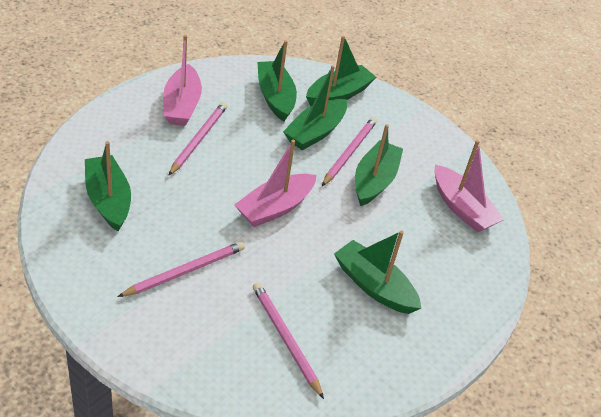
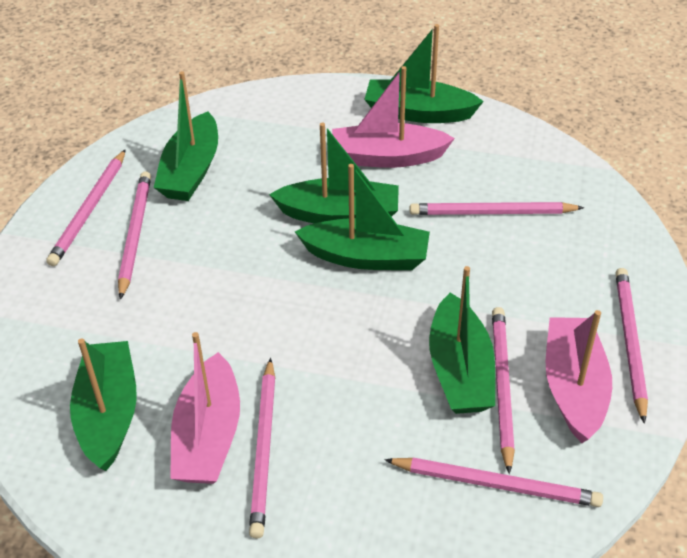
pink pencil: 4 -> 7

